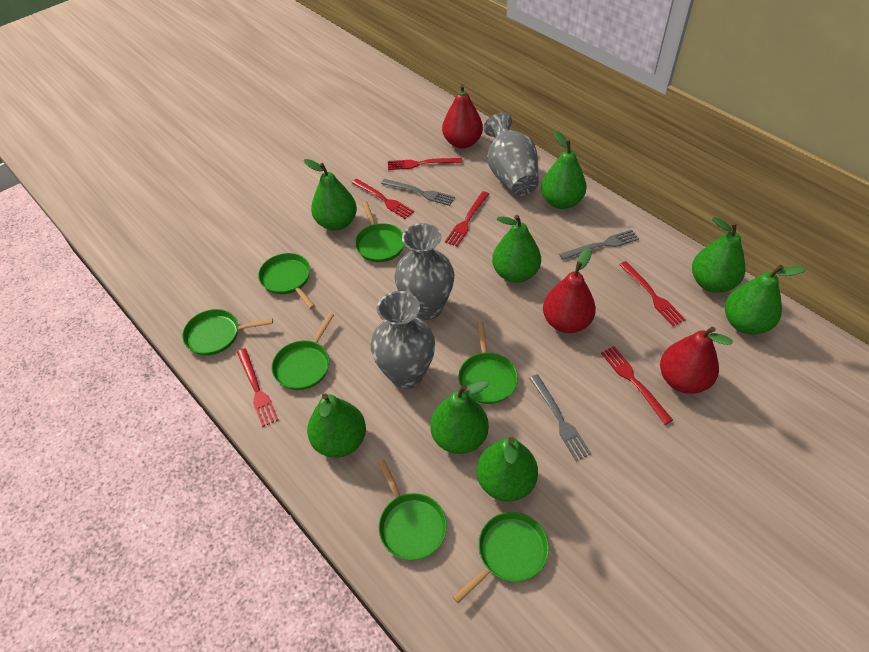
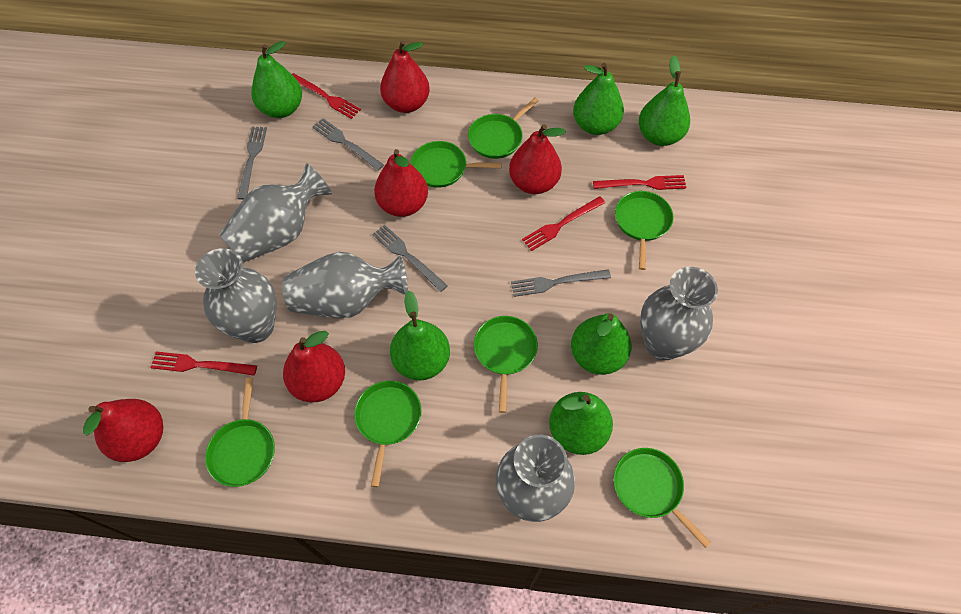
green pear: 8 -> 6
grey fork: 3 -> 4
grey vase: 3 -> 5
red fork: 6 -> 4
red pear: 3 -> 5

